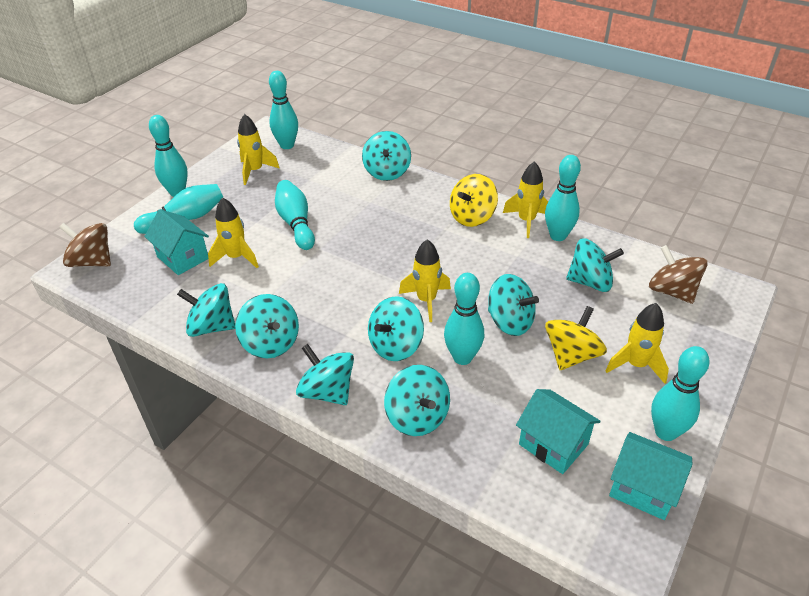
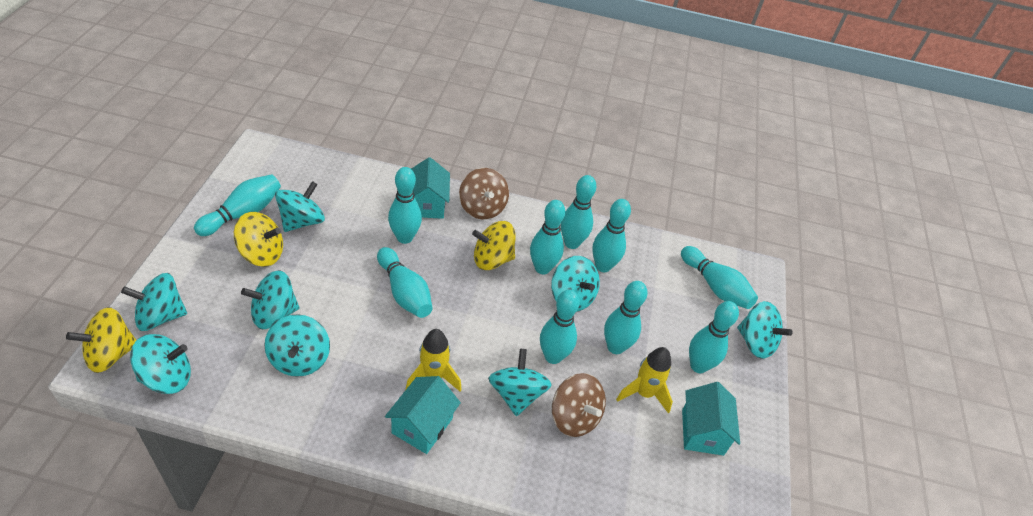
turquoise bowling pin: 7 -> 10
yellow rocket: 5 -> 2
yellow spinning top: 2 -> 3

